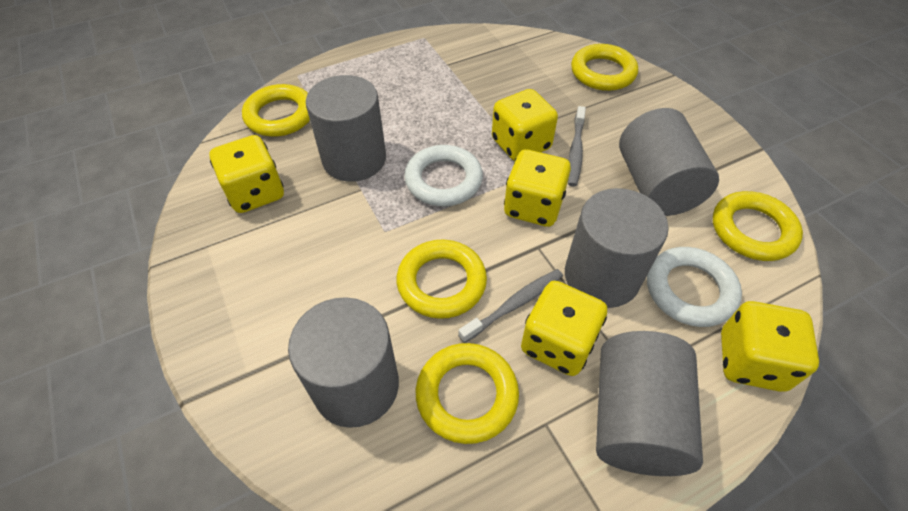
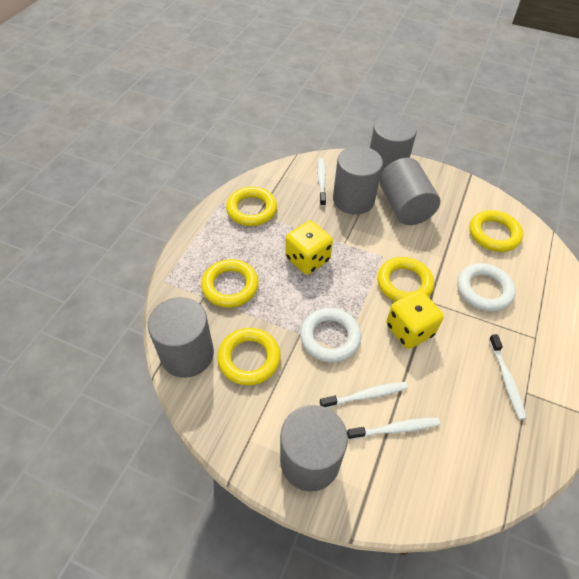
grey toothbrush: 2 -> 0
white toothbrush: 0 -> 4
yellow dice: 5 -> 2

